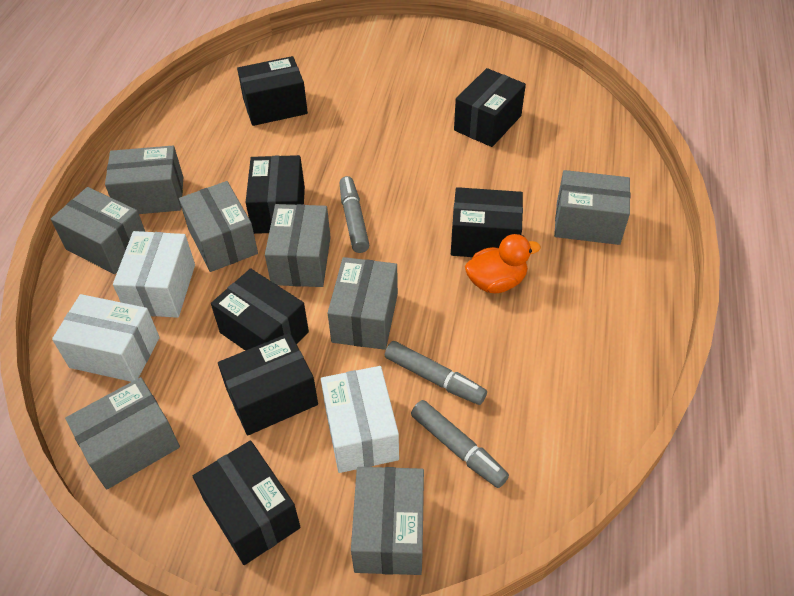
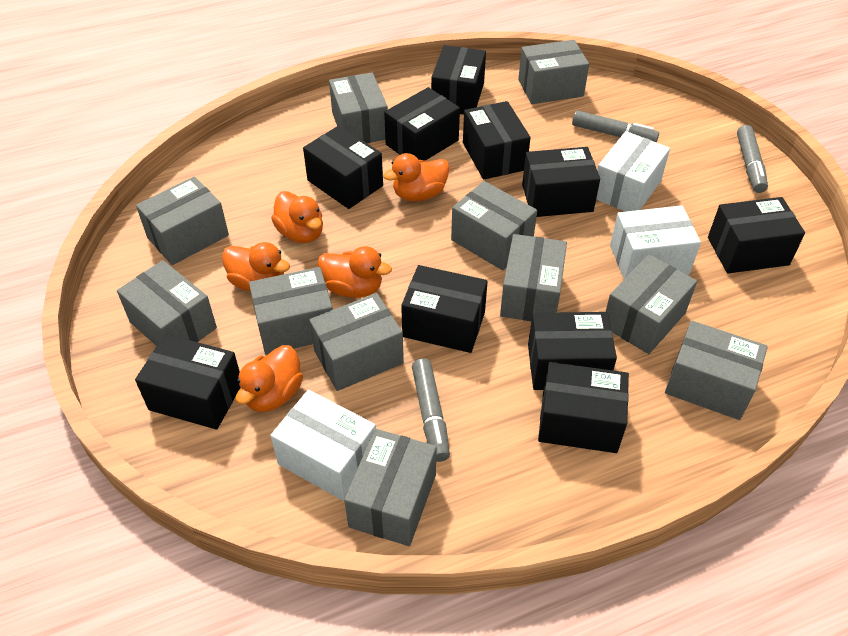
black box: 7 -> 10
grey box: 8 -> 11
orange duck: 1 -> 5

